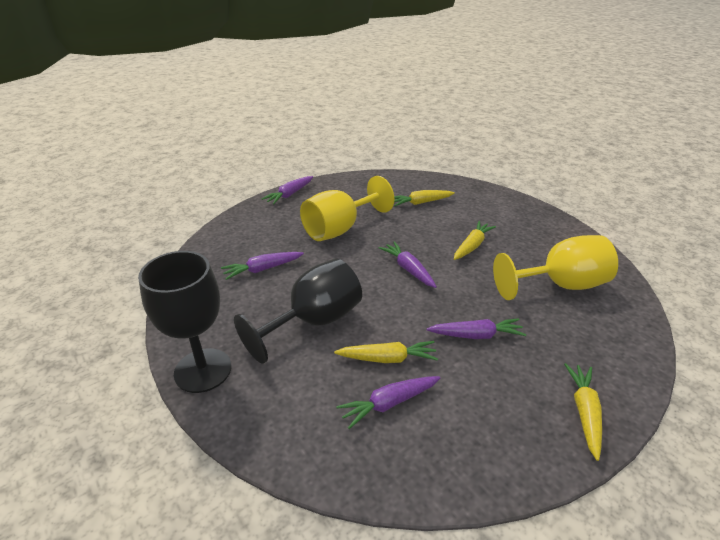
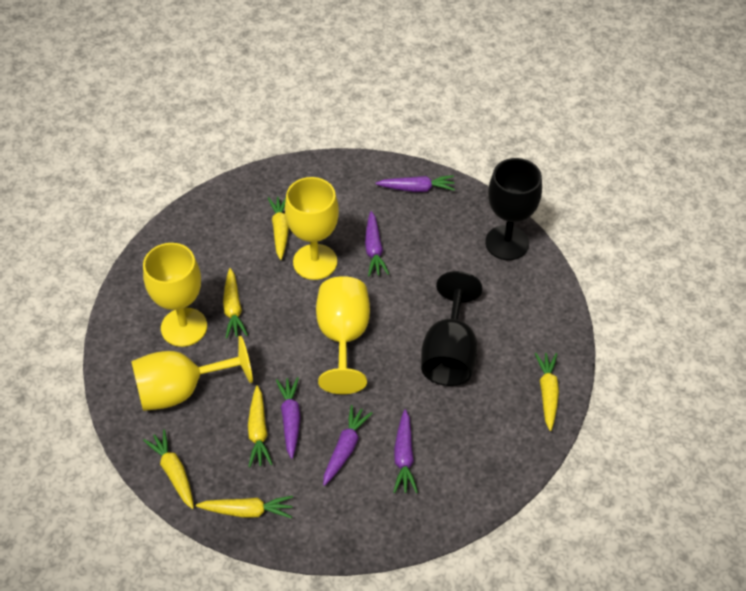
yellow carrot: 4 -> 6
yellow goblet: 2 -> 4

